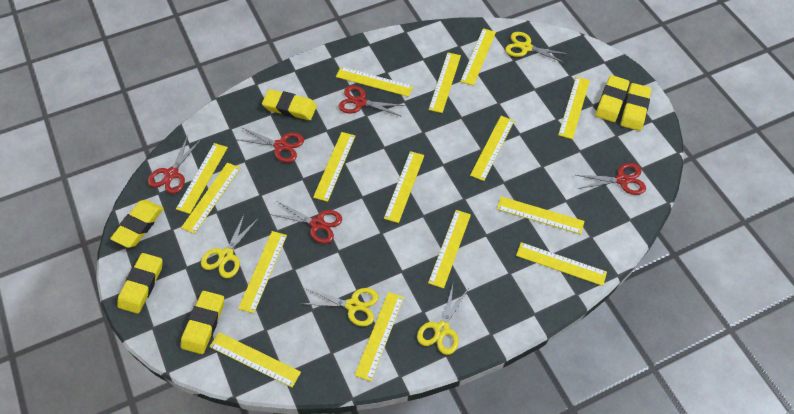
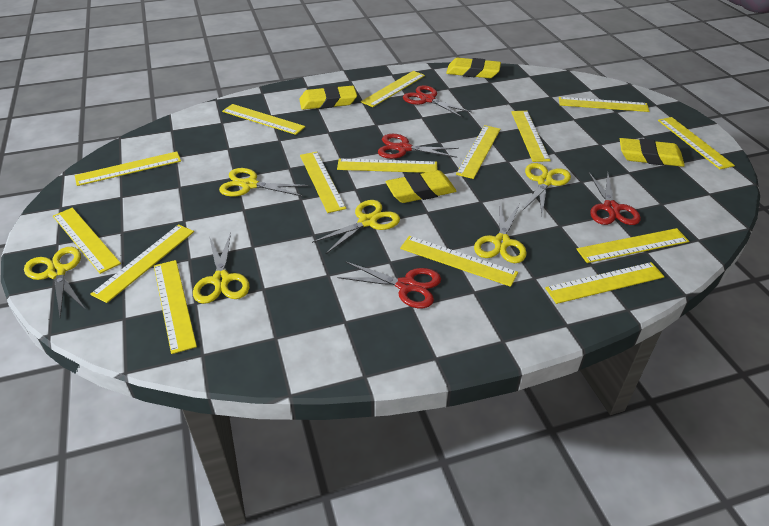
red scissors: 5 -> 4
yellow eraser: 6 -> 4
yellow scissors: 4 -> 6

